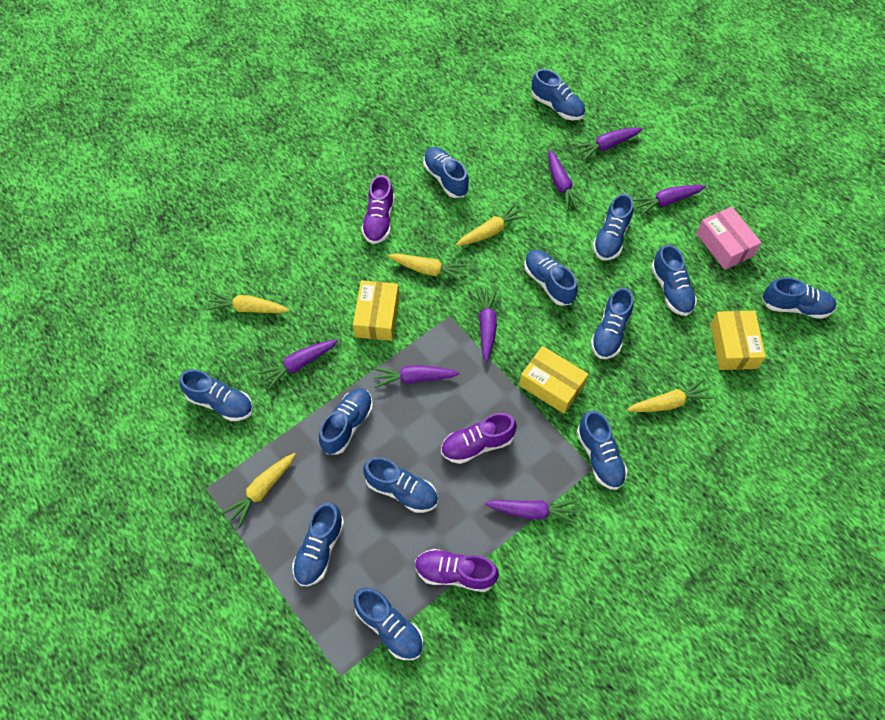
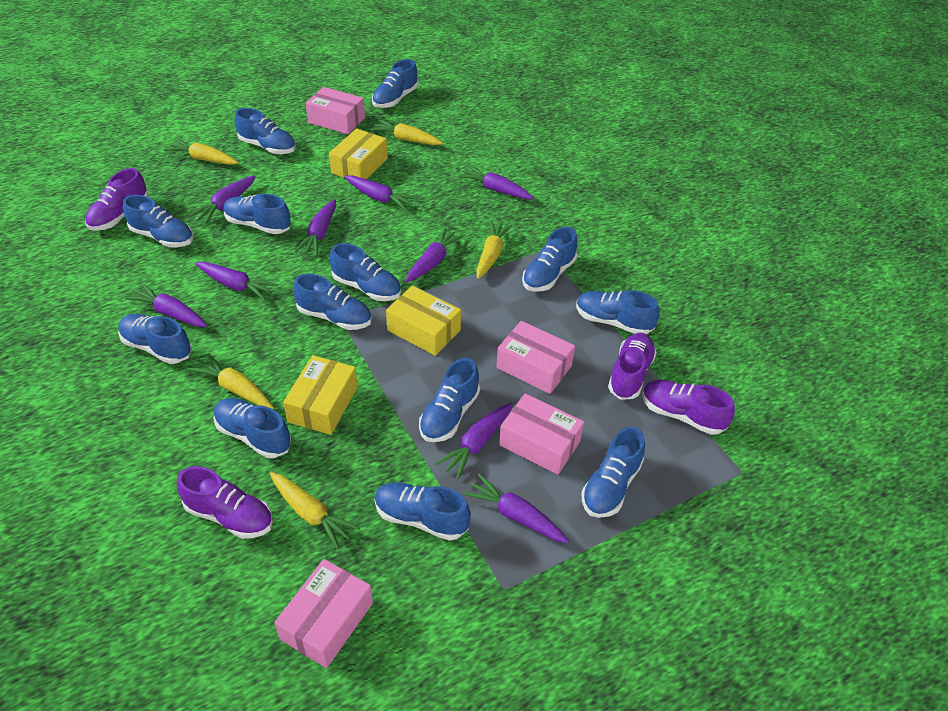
pink box: 1 -> 4
purple carrot: 7 -> 9
purple shoe: 3 -> 4

